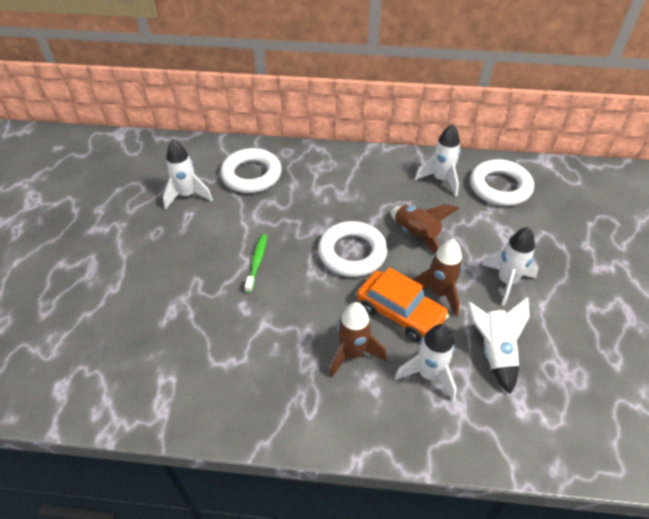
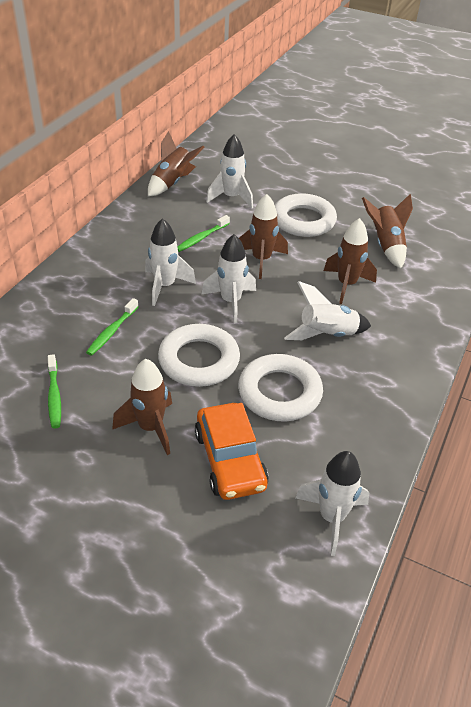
brown rocket: 3 -> 5
green toothbrush: 1 -> 3

